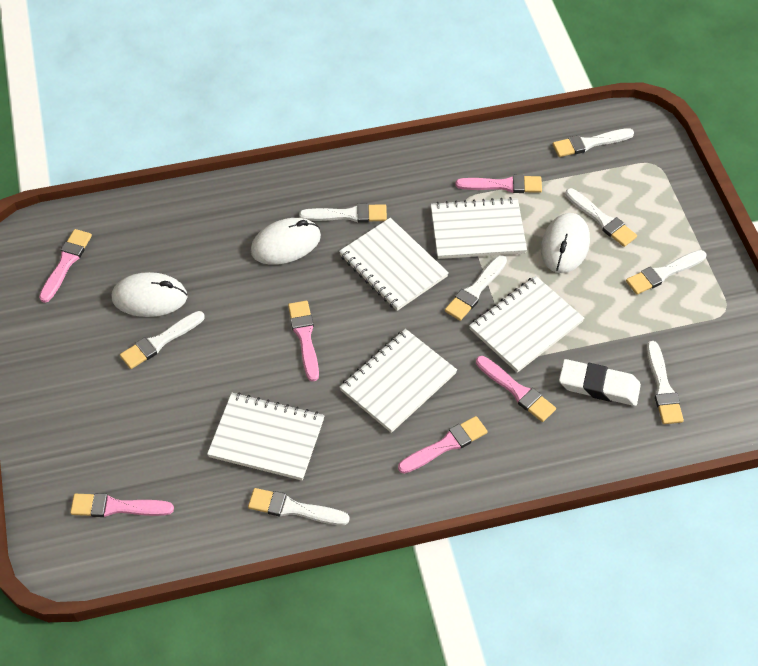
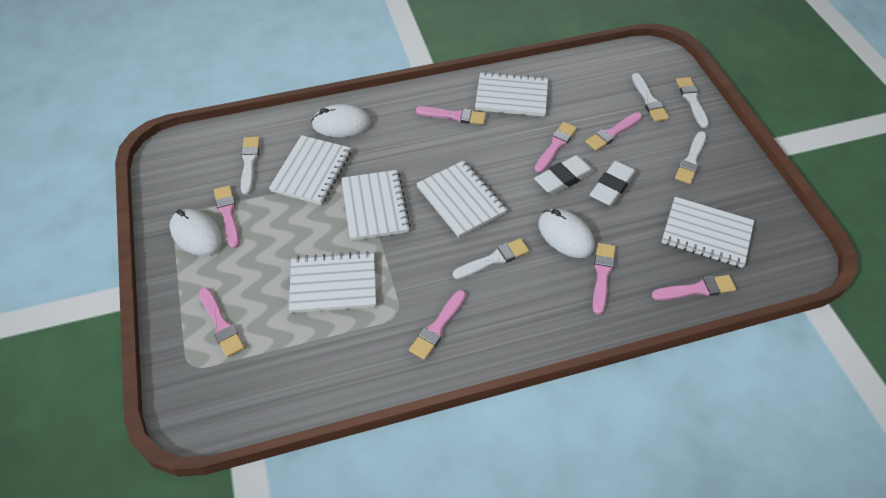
pink brush: 6 -> 8
white brush: 8 -> 5
white eraser: 1 -> 2
white notebook: 5 -> 6

